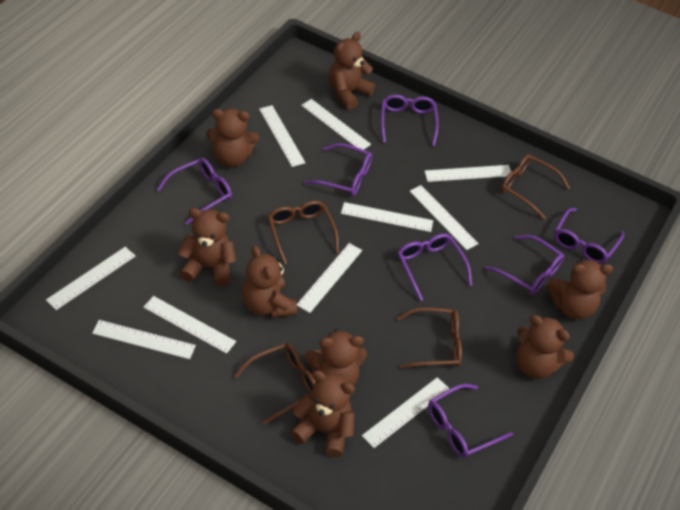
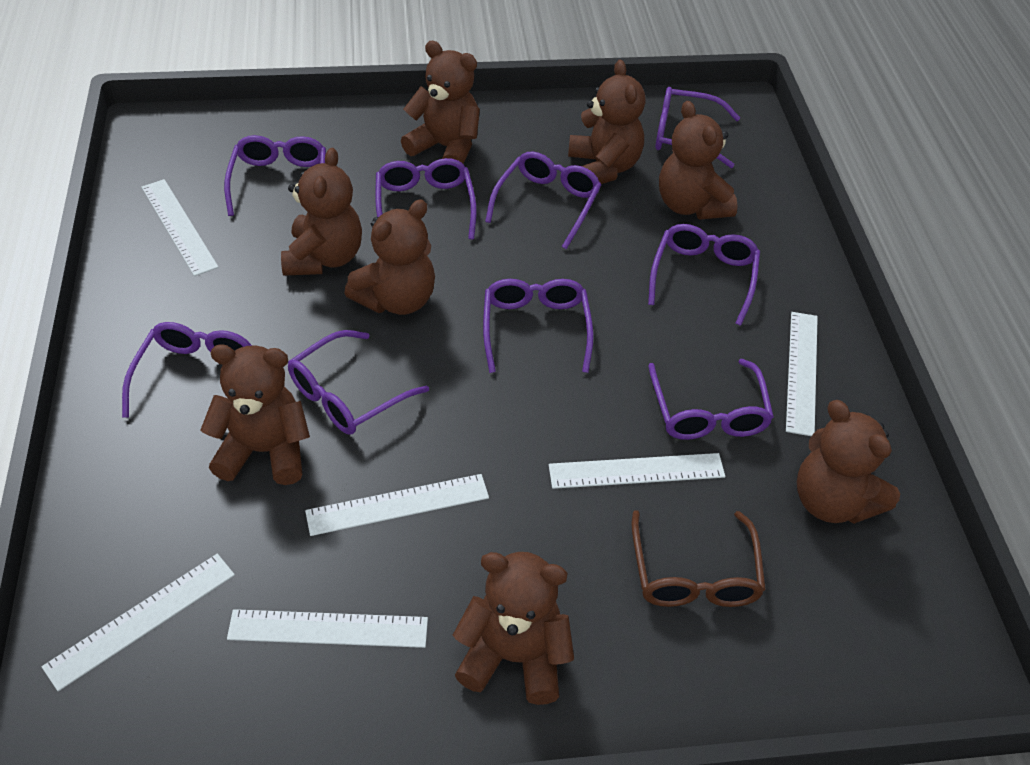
brown glasses: 4 -> 1
purple glasses: 7 -> 9
white ruler: 10 -> 6

